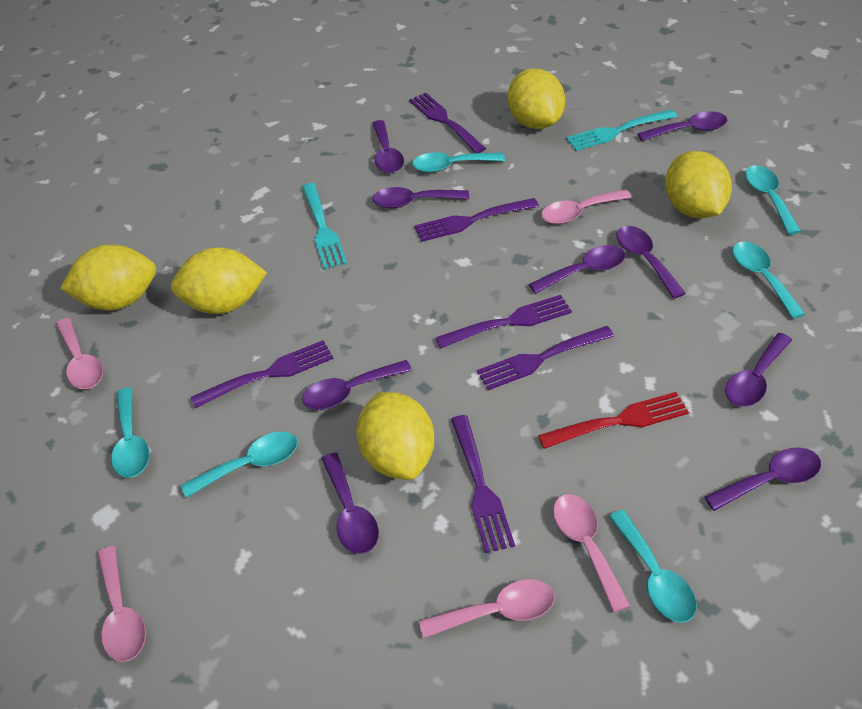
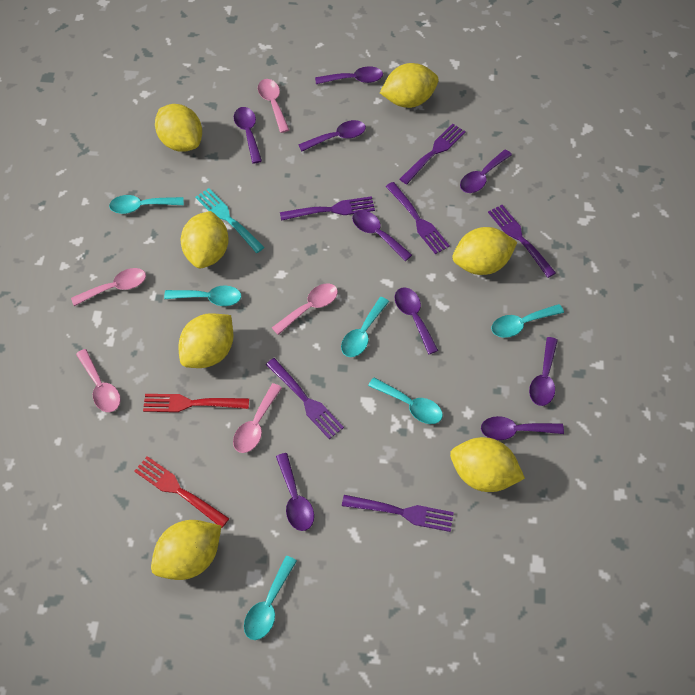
red fork: 1 -> 2
turquoise fork: 2 -> 1
yellow lemon: 5 -> 7

